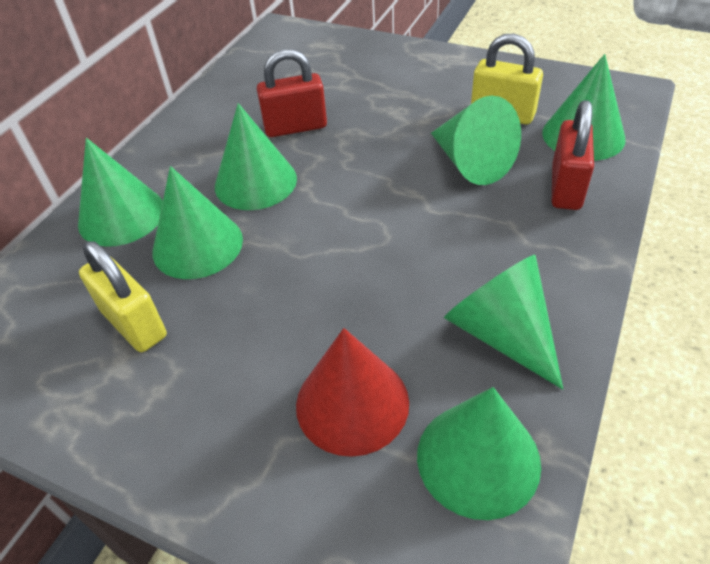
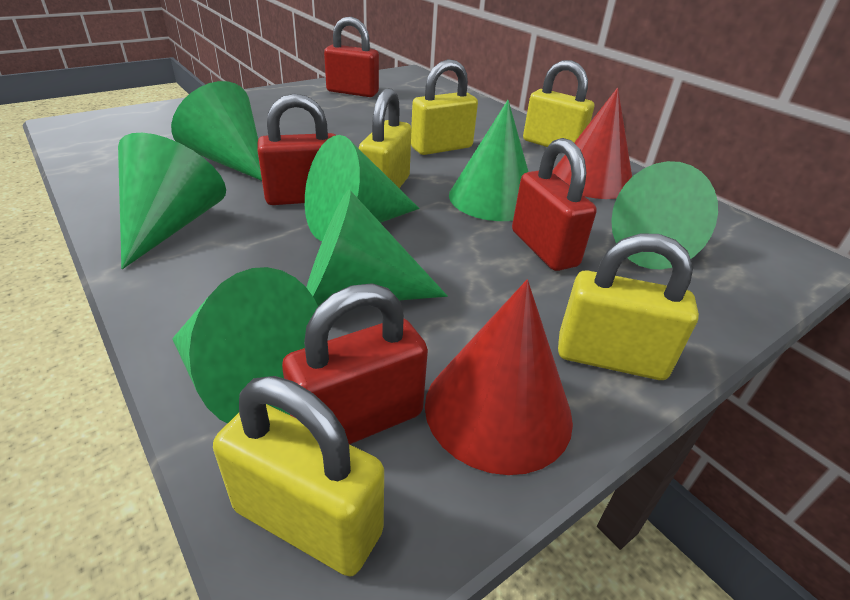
red cone: 1 -> 2
red padlock: 2 -> 4
yellow padlock: 2 -> 5

